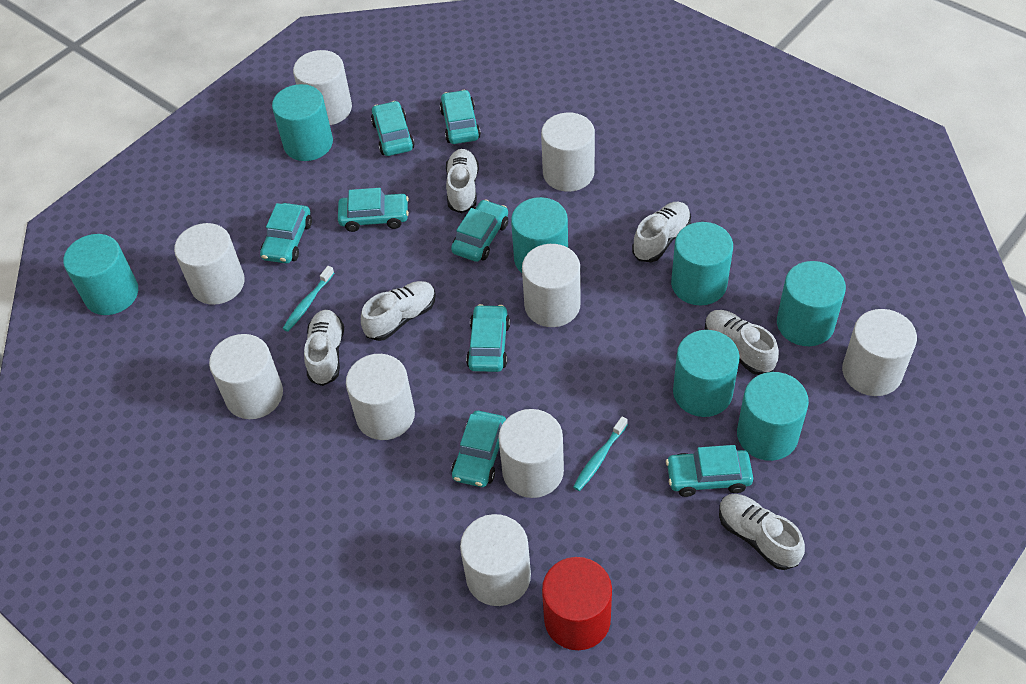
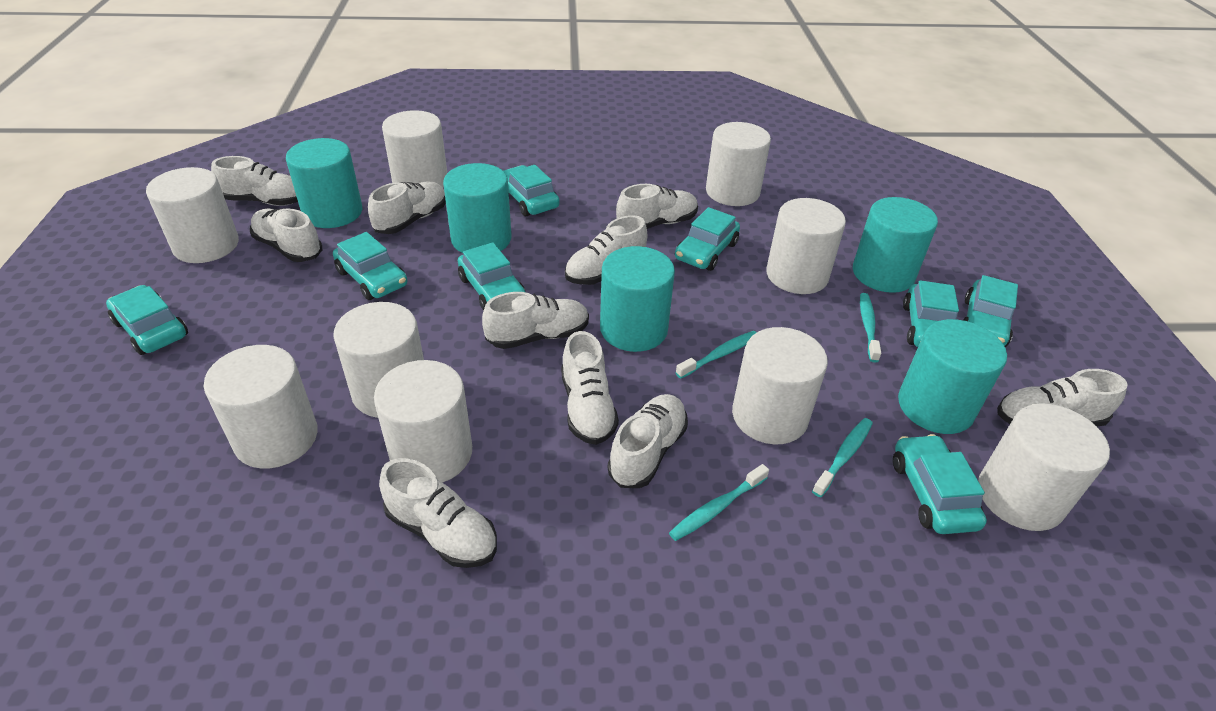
red cylinder: 1 -> 0
turquoise cylinder: 7 -> 5
turquoise toothbrush: 2 -> 4
white shoe: 6 -> 10

